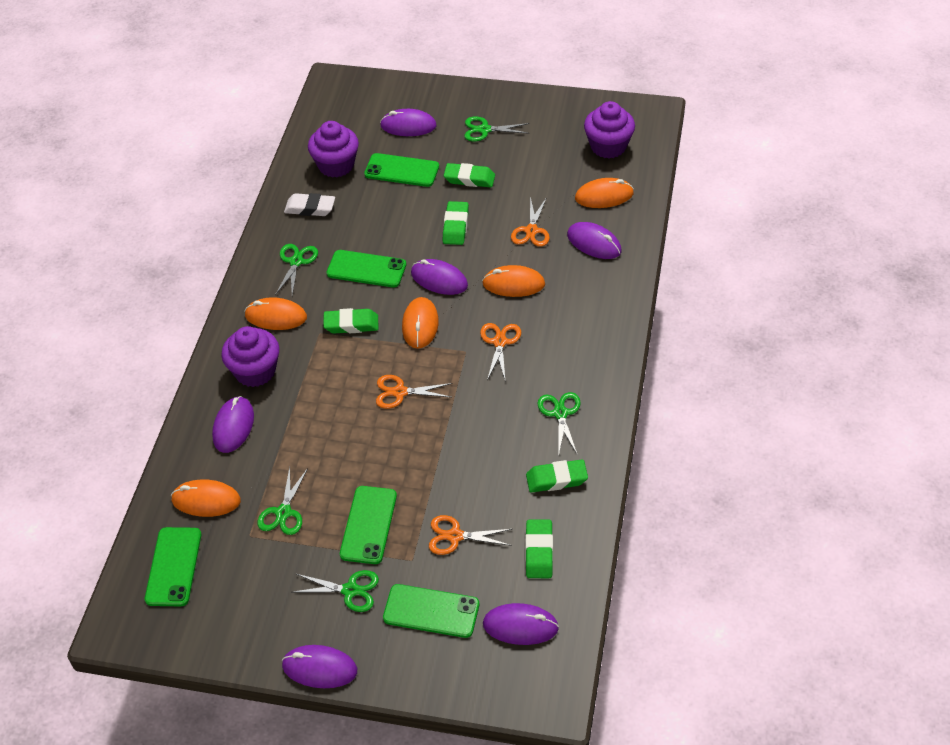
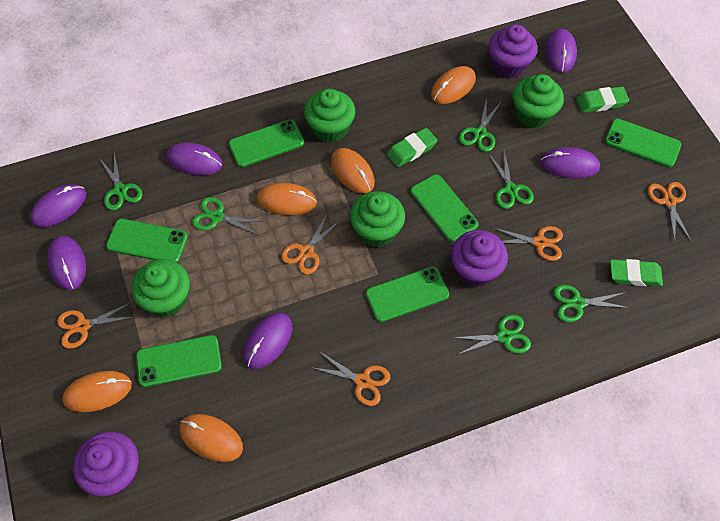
green cupcake: 0 -> 4
green eraser: 5 -> 3
green phone: 5 -> 6
green scissors: 5 -> 6
orange scissors: 4 -> 5
white eraser: 1 -> 0

